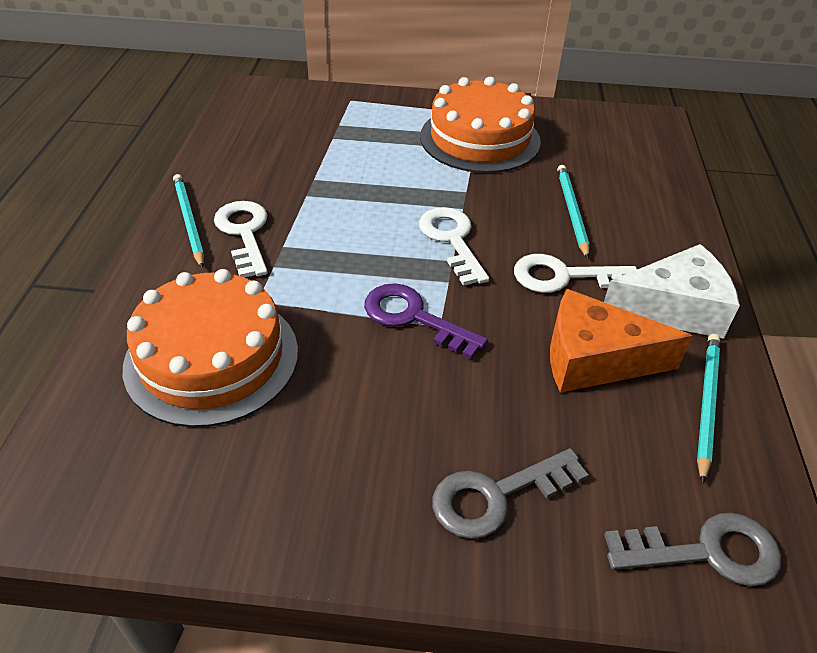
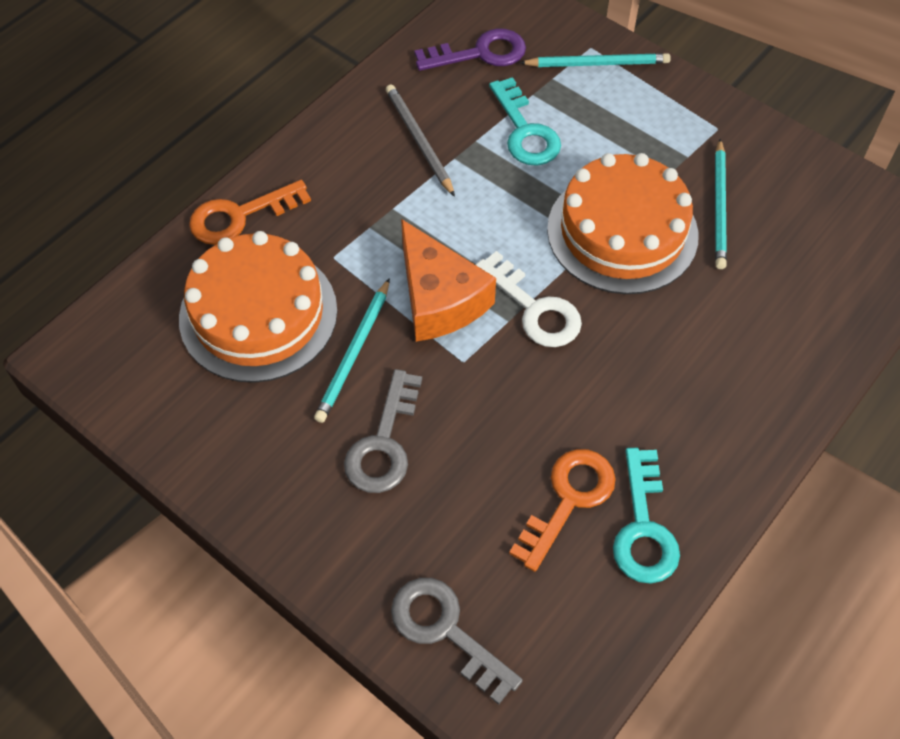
grey pencil: 0 -> 1
orange key: 0 -> 2
turquoise key: 0 -> 2
white cheese: 1 -> 0
white key: 3 -> 1

